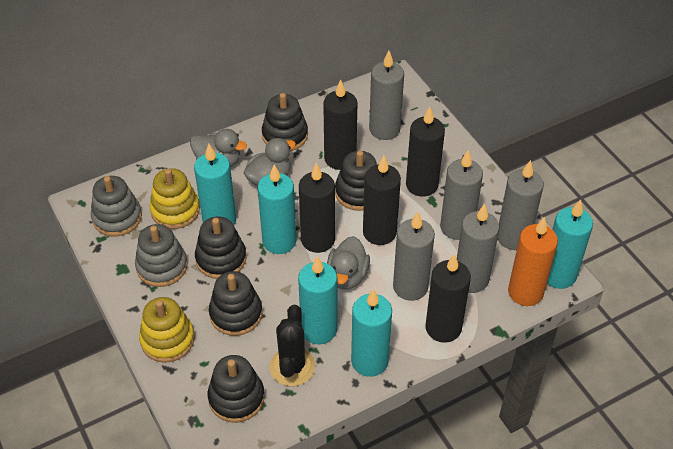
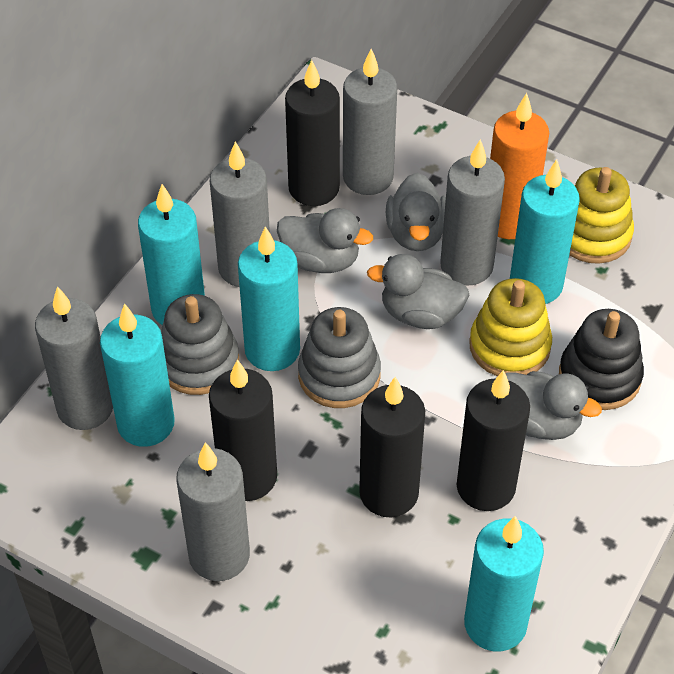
black cactus: 1 -> 0
black candle: 5 -> 4
black stacking toy: 5 -> 1
grey duck: 3 -> 4

